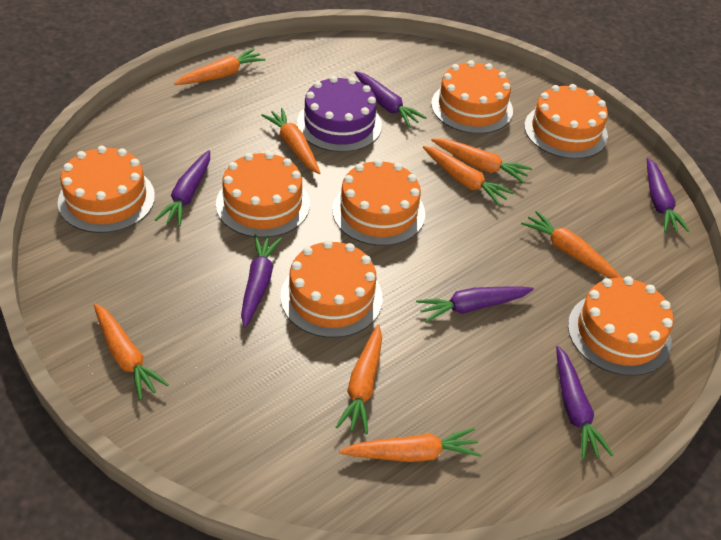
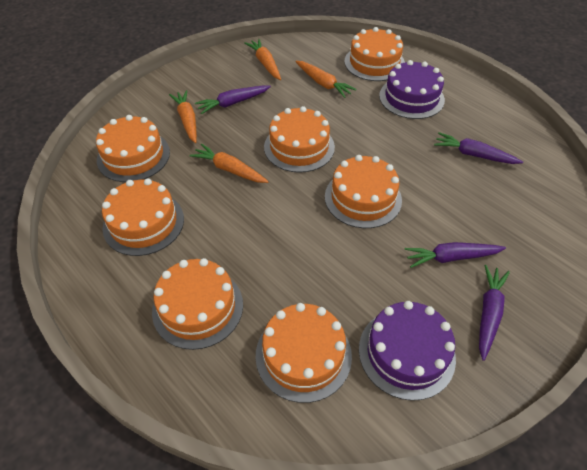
orange carrot: 8 -> 4
purple cake: 1 -> 2
purple carrot: 6 -> 4

